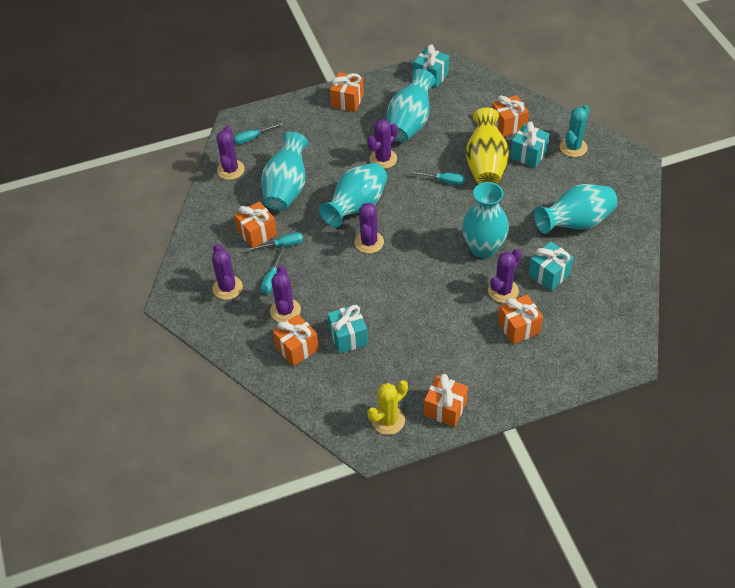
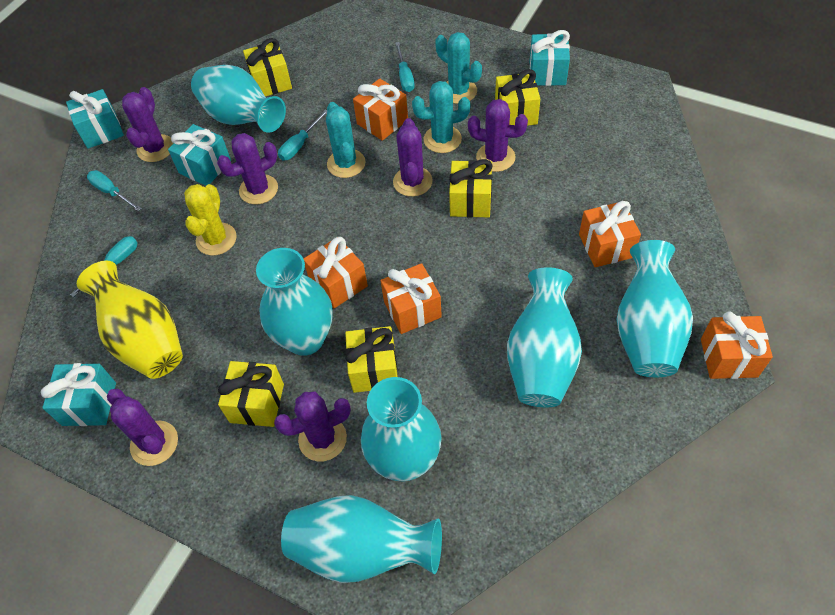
orange gift: 6 -> 5
turquoise cactus: 1 -> 3
turquoise vase: 5 -> 6
yellow gift: 0 -> 5

